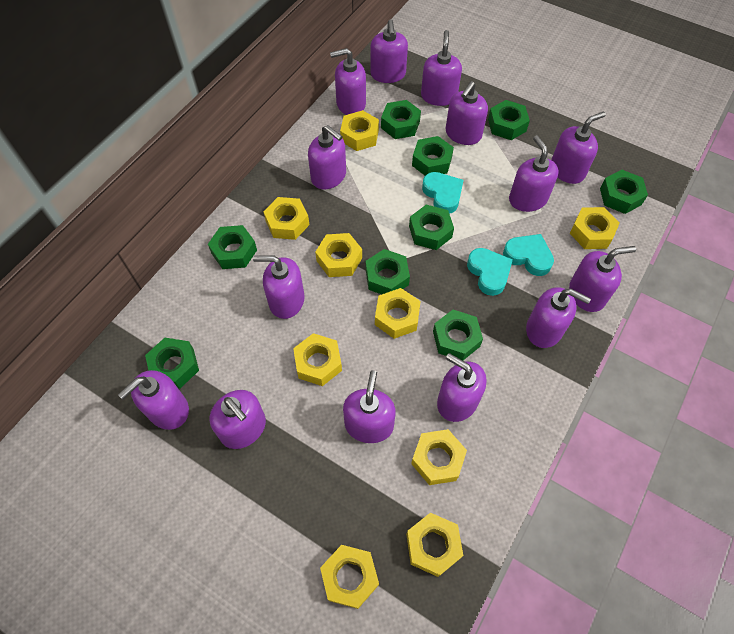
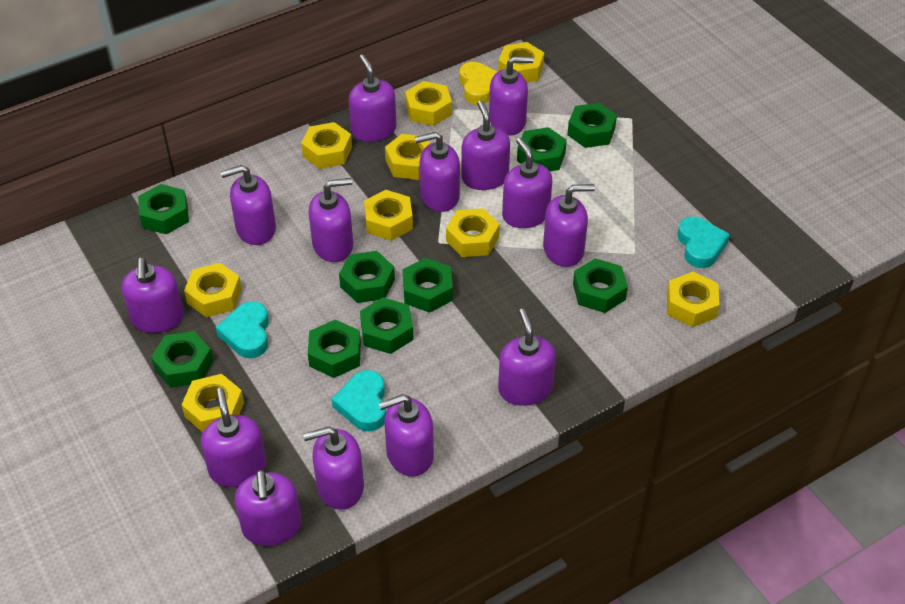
yellow heart: 0 -> 1

